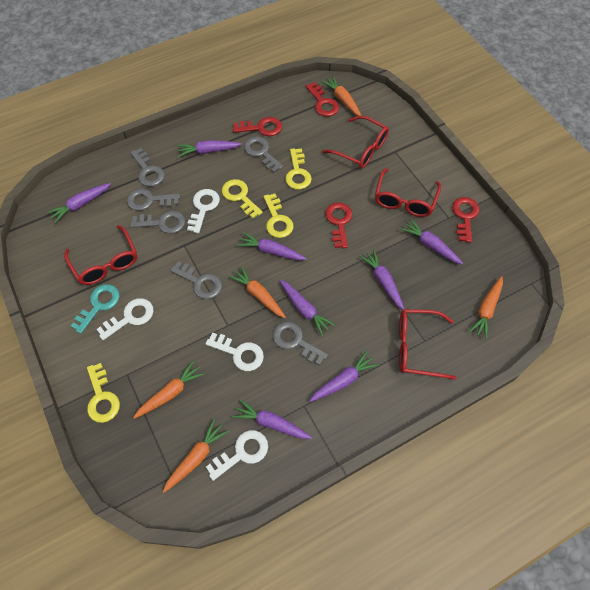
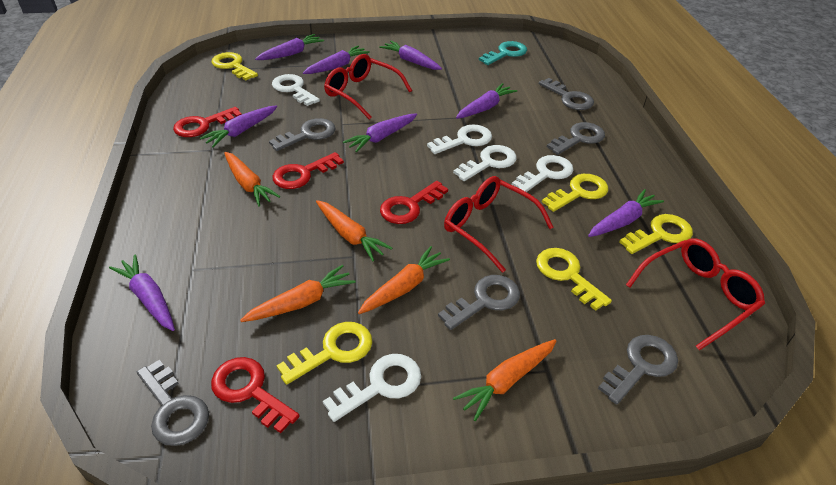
red glasses: 4 -> 3
white key: 4 -> 5
yellow key: 4 -> 5

